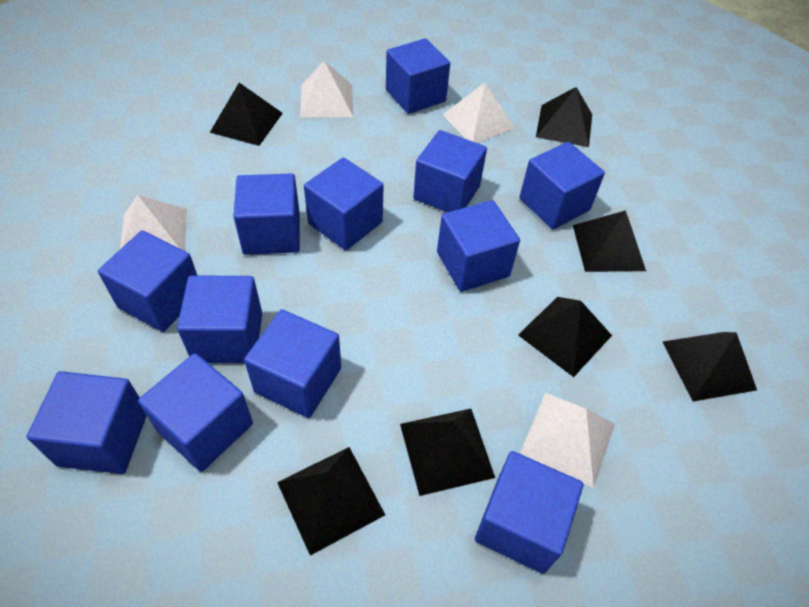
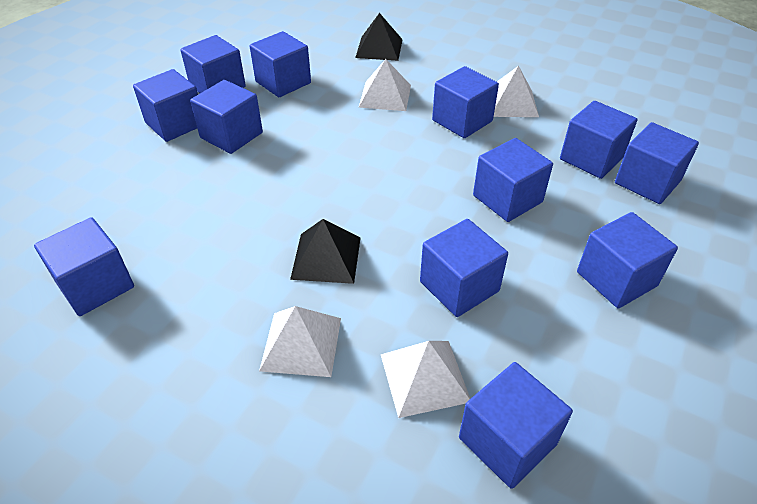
black pyramid: 7 -> 2

